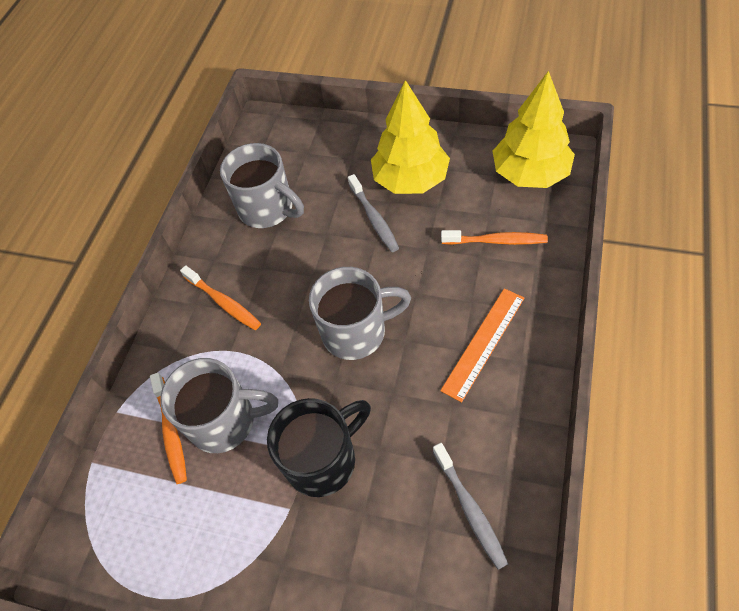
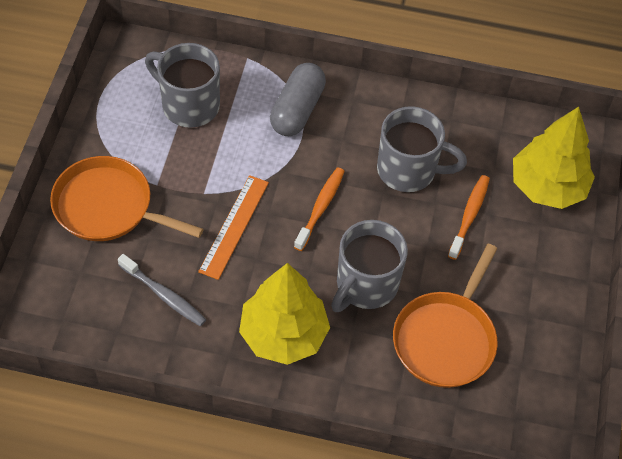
black mug: 1 -> 0
grey capsule: 0 -> 1
grey toothbrush: 2 -> 1
orange pan: 0 -> 2
orange toothbrush: 3 -> 2

